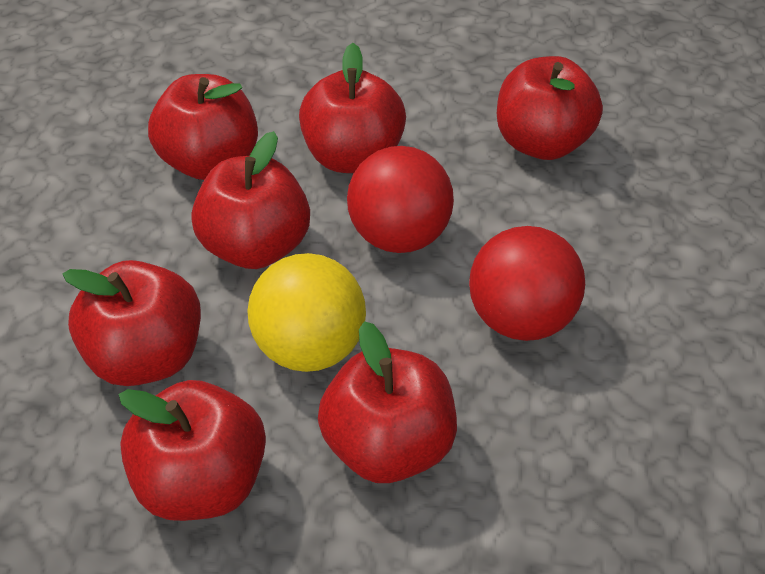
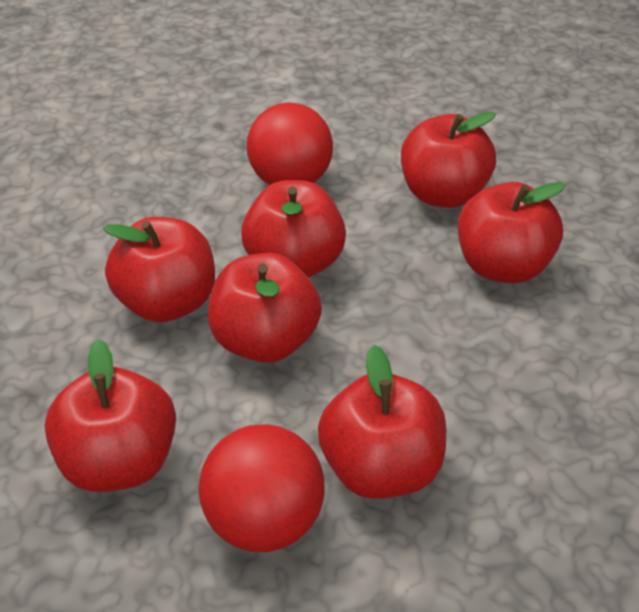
yellow ball: 1 -> 0

